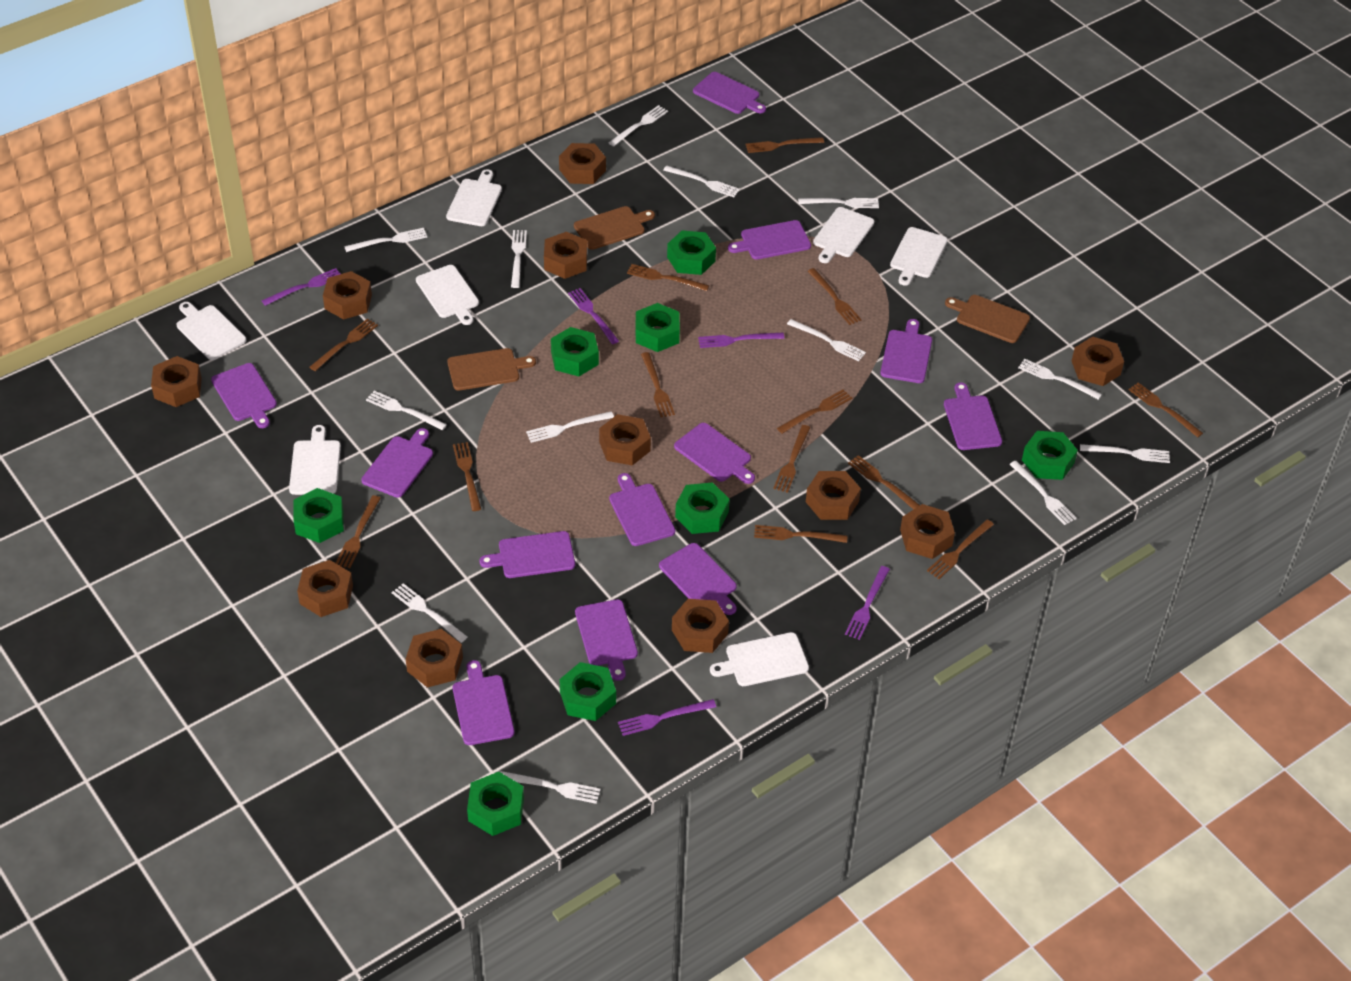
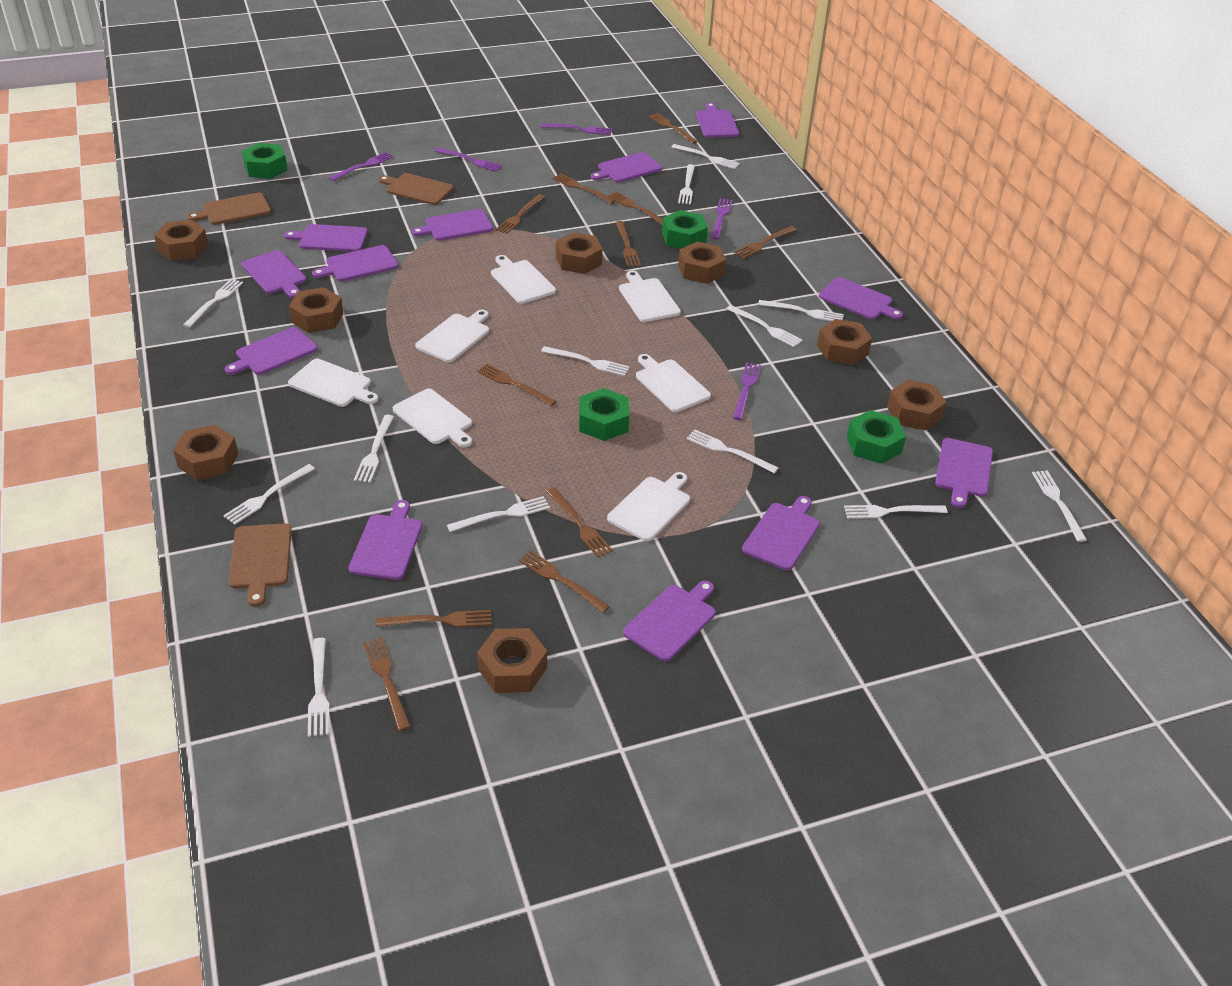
brown fork: 13 -> 11
brown nut: 11 -> 8
green nut: 8 -> 4

